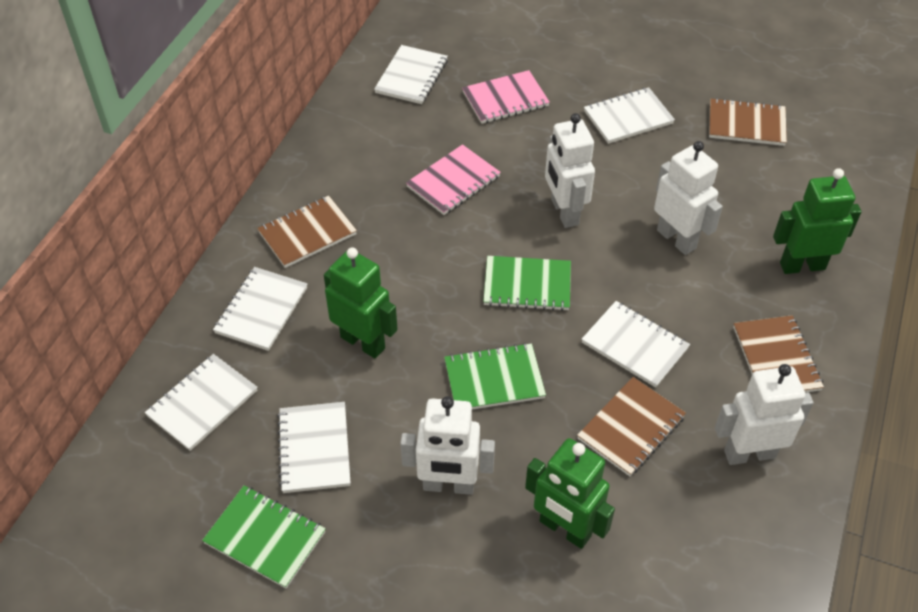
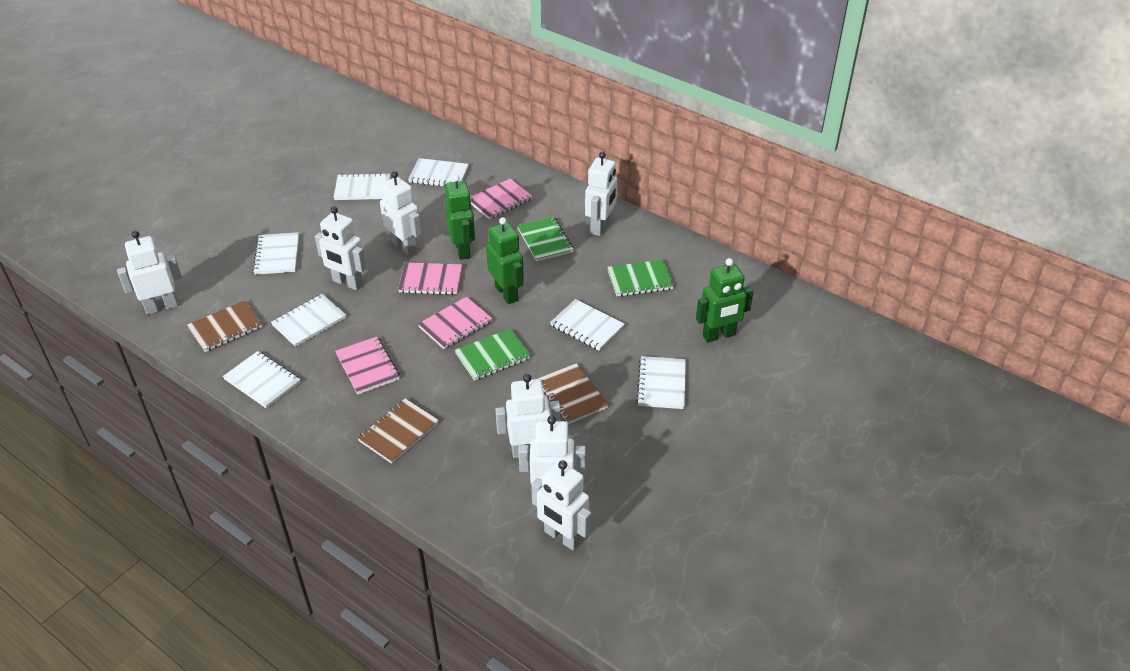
brown notebook: 4 -> 3
pink notebook: 2 -> 4
white notebook: 6 -> 7
white robot: 4 -> 7

